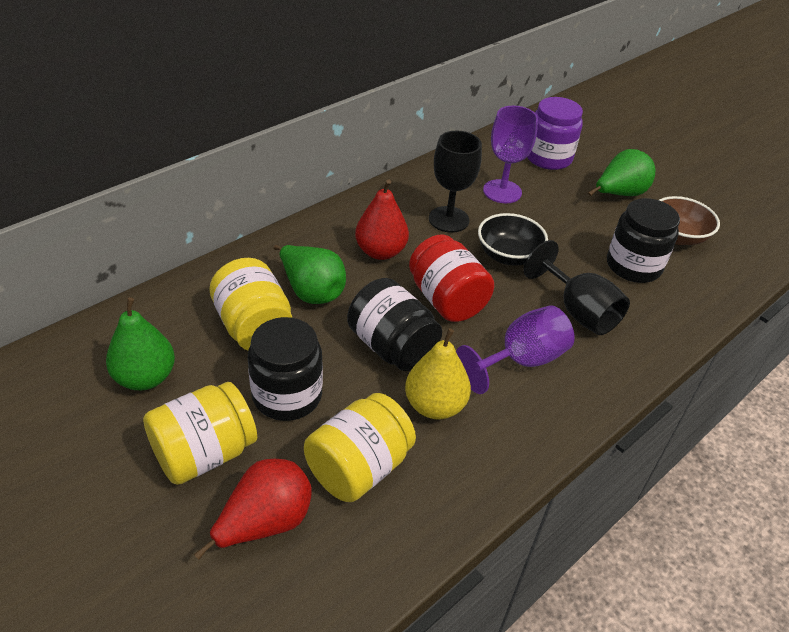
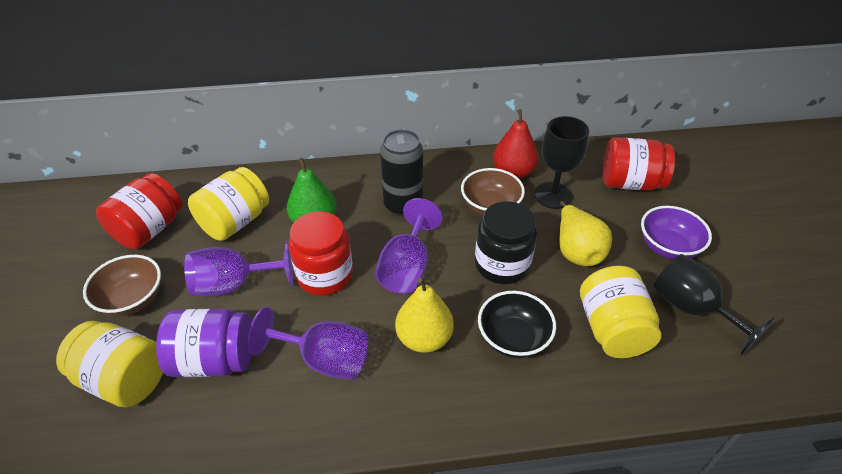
black can: 0 -> 1
black jar: 3 -> 1
brown bowl: 1 -> 2
green pear: 3 -> 1
purple bowl: 0 -> 1
purple goblet: 2 -> 3
red jar: 1 -> 3
red pear: 2 -> 1
yellow pear: 1 -> 2

